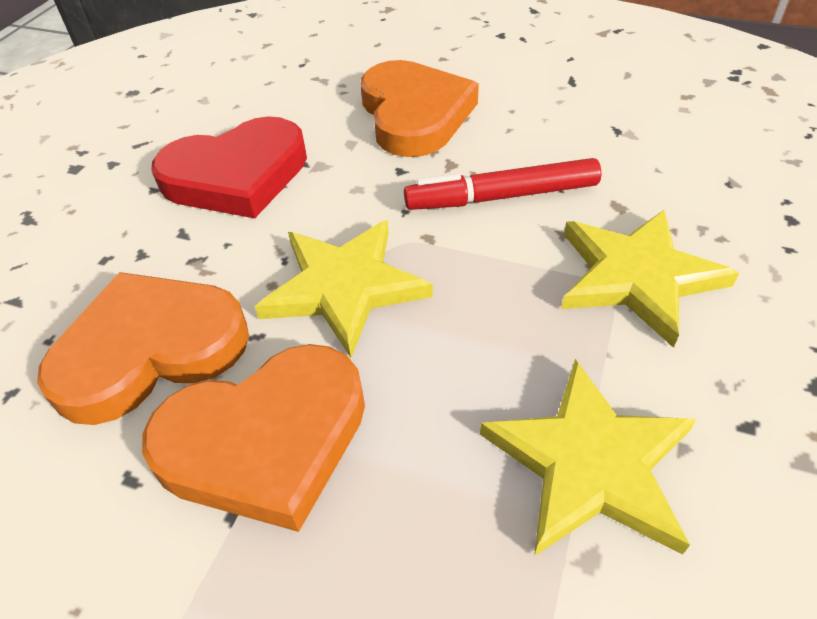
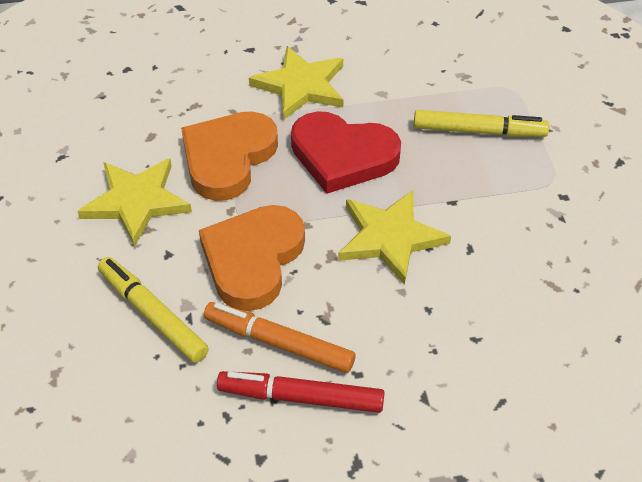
orange heart: 3 -> 2
orange marker: 0 -> 1
yellow marker: 0 -> 2

